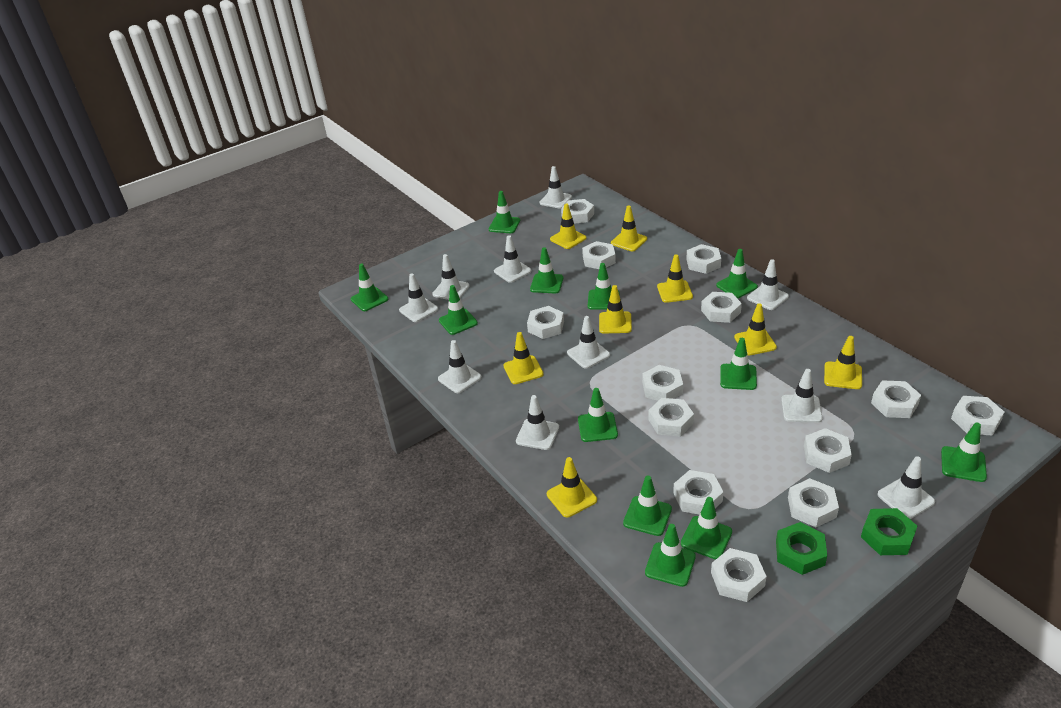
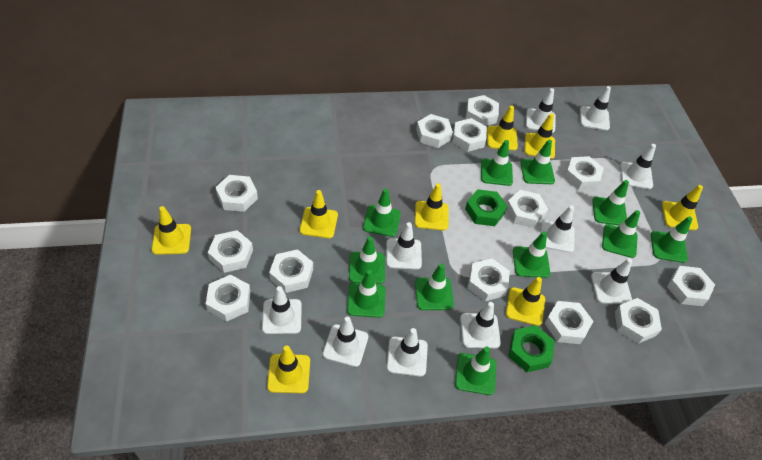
green traffic cone: 12 -> 11

